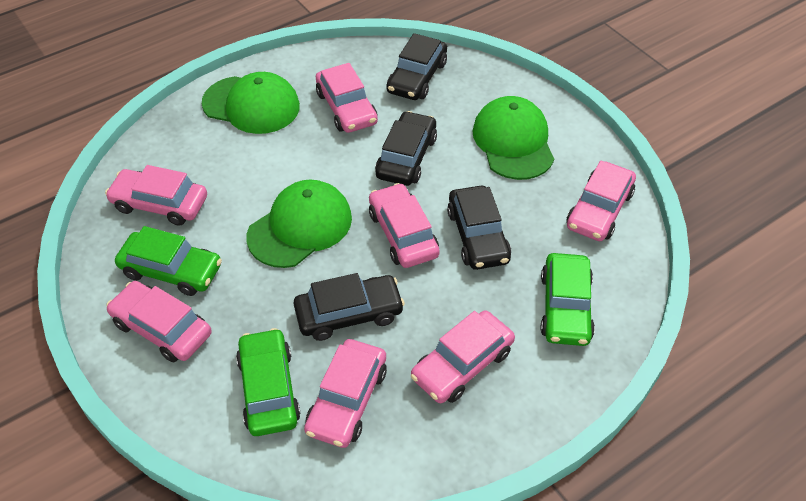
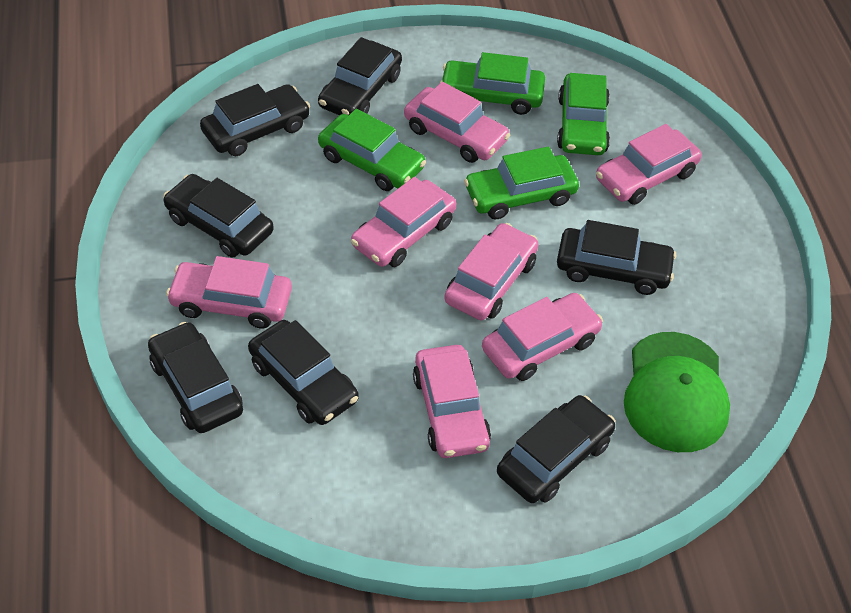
black car: 4 -> 7
green cap: 3 -> 1
green car: 3 -> 4

